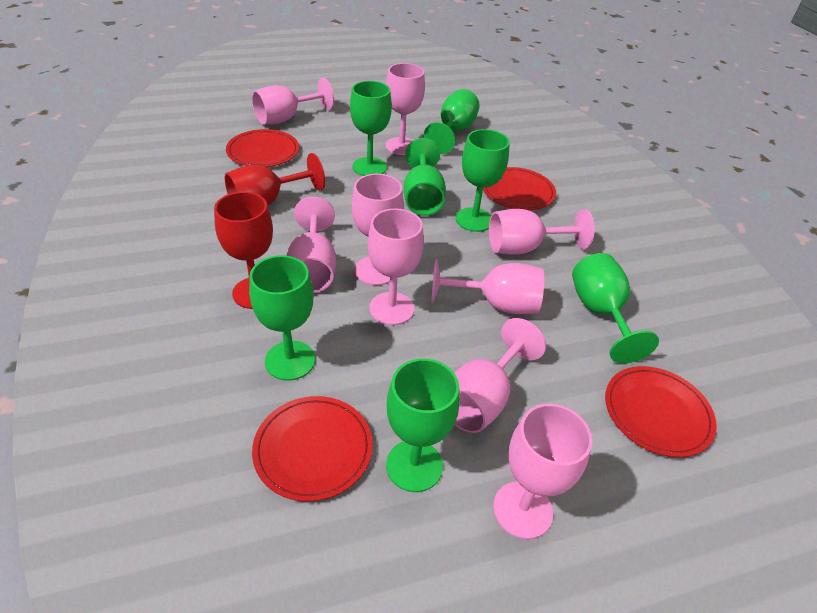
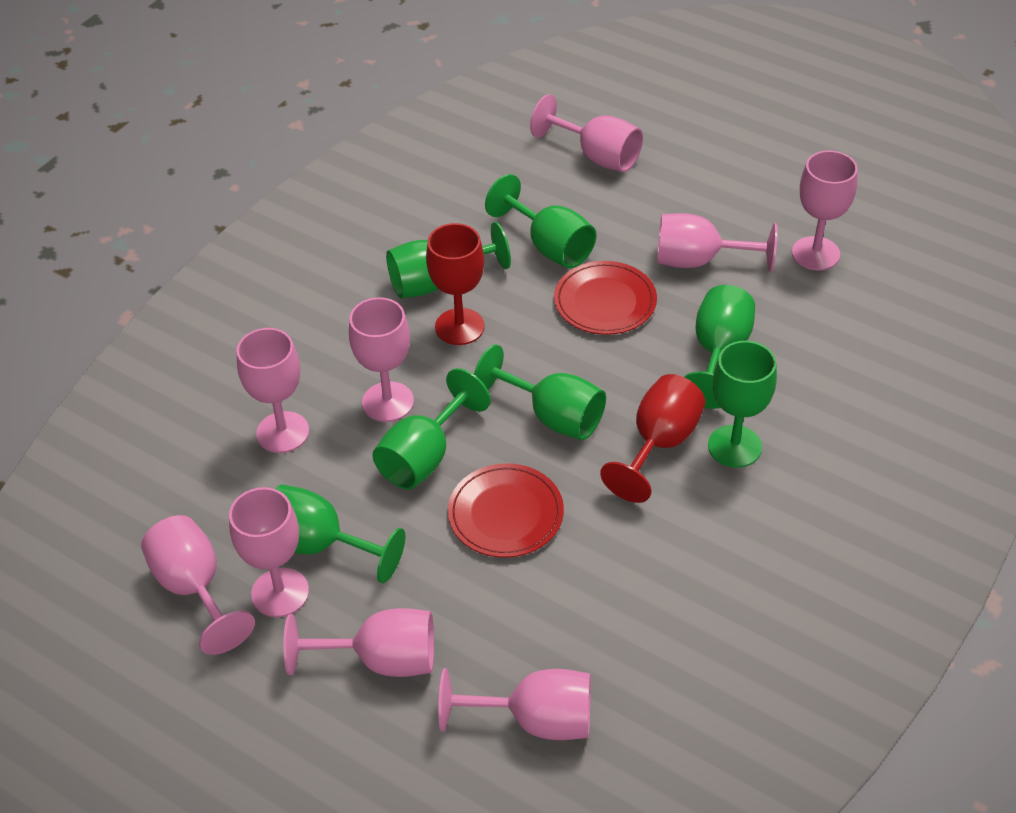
red plate: 4 -> 2

